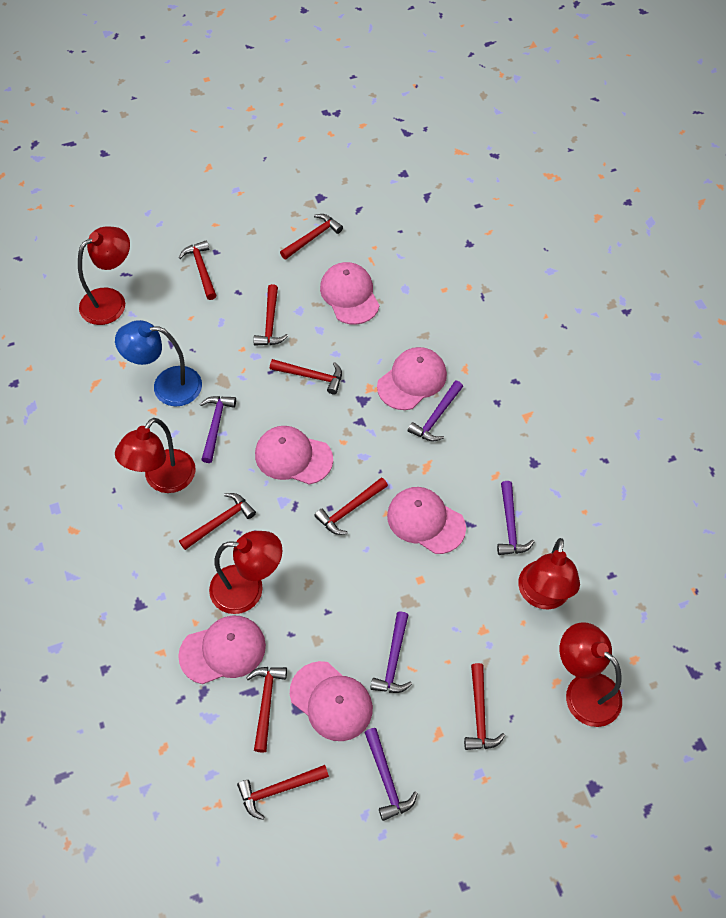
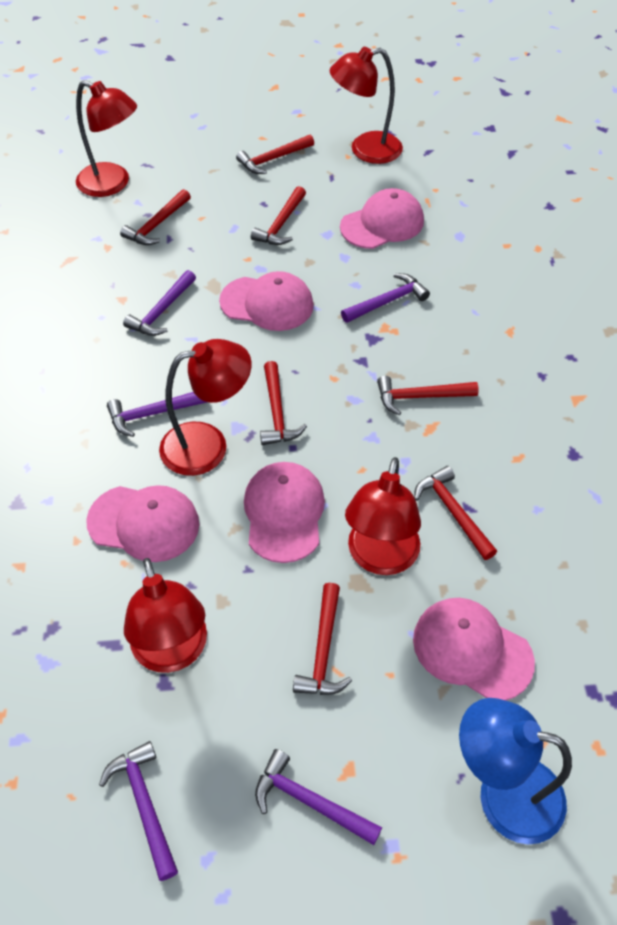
pink cap: 6 -> 5
red hammer: 9 -> 7

